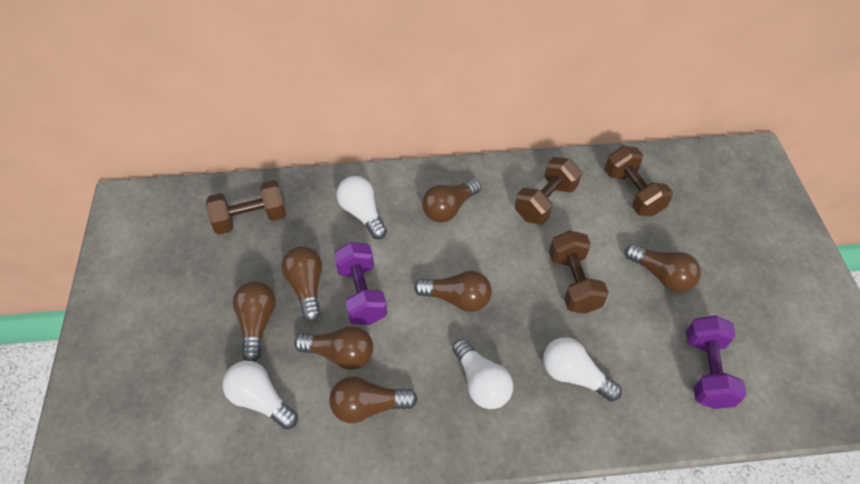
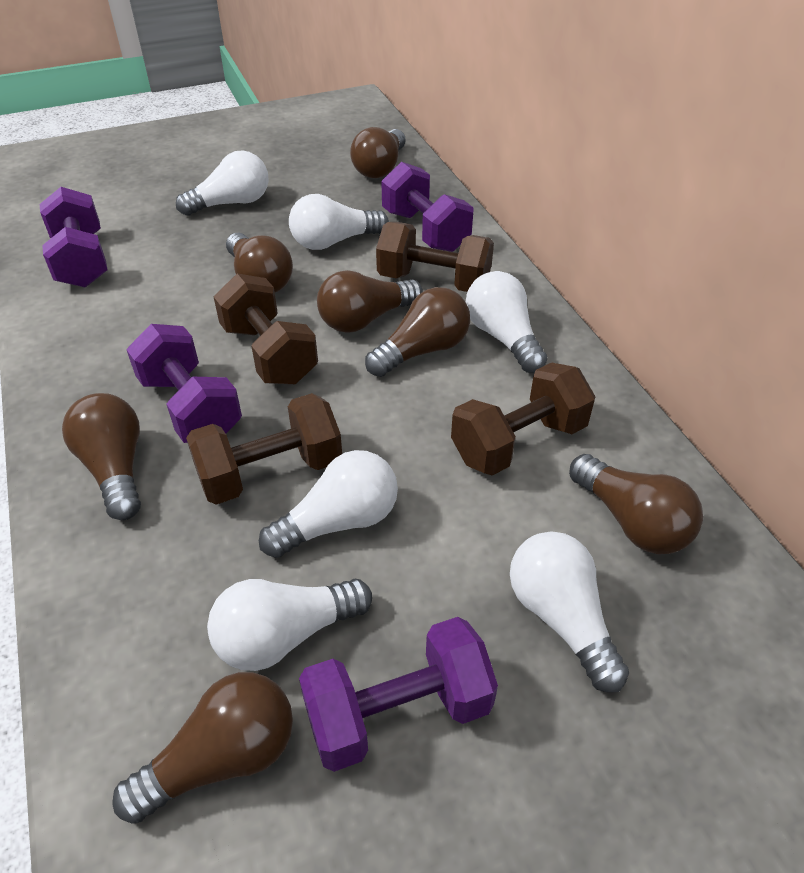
purple dumbbell: 2 -> 4
white light bulb: 4 -> 6

